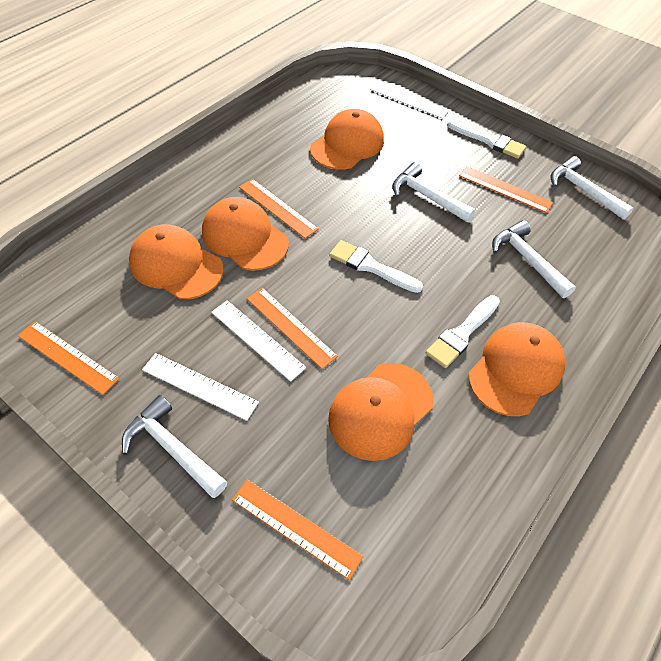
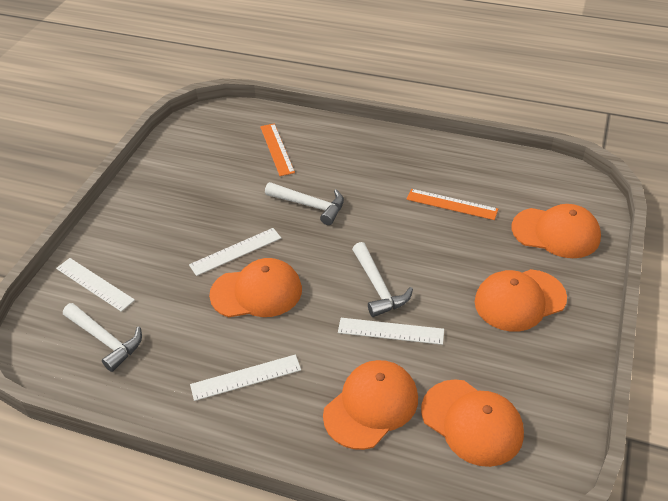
orange ruler: 5 -> 2
white brush: 3 -> 0
white hammer: 4 -> 3
white ruler: 3 -> 4

